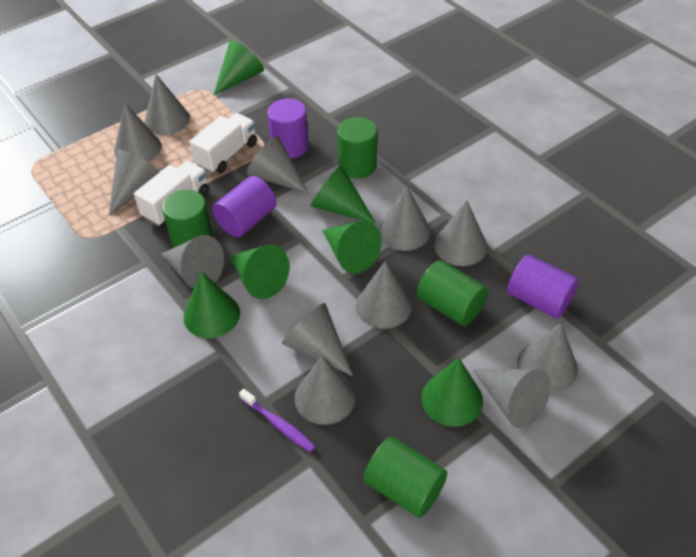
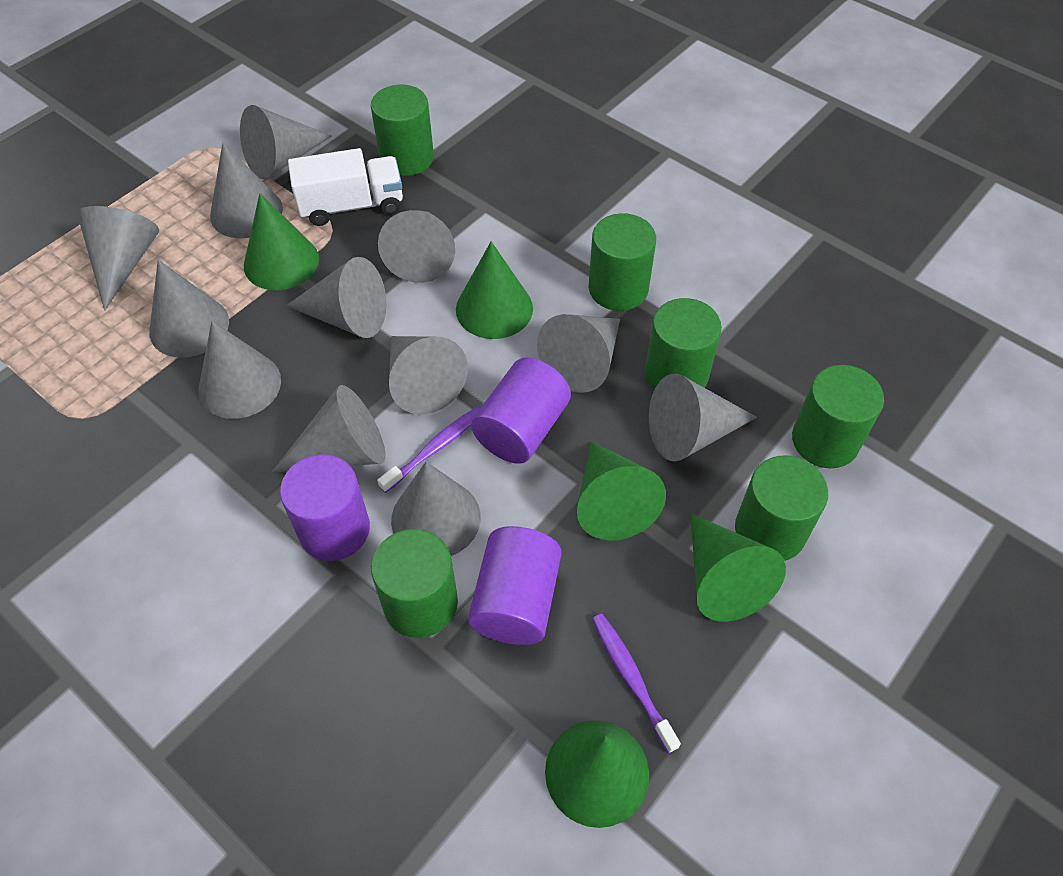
green cone: 6 -> 5
green cylinder: 4 -> 6
purple toothbrush: 1 -> 2
white truck: 2 -> 1

